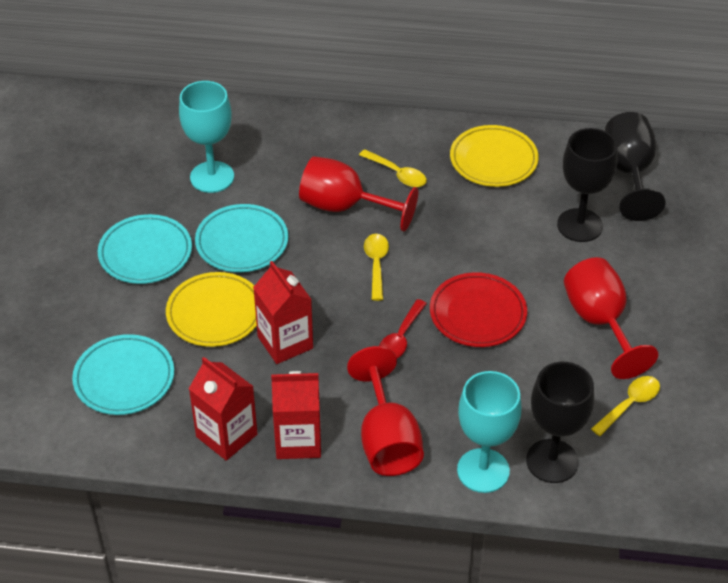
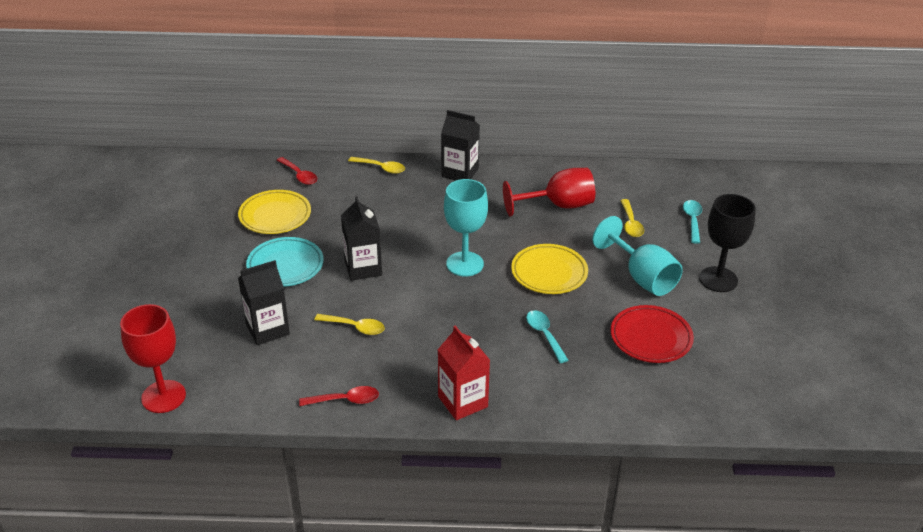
black carton: 0 -> 3
black goblet: 3 -> 1
red carton: 3 -> 1
red goblet: 3 -> 2
red spoon: 1 -> 2
turquoise plate: 3 -> 1
turquoise spoon: 0 -> 2

